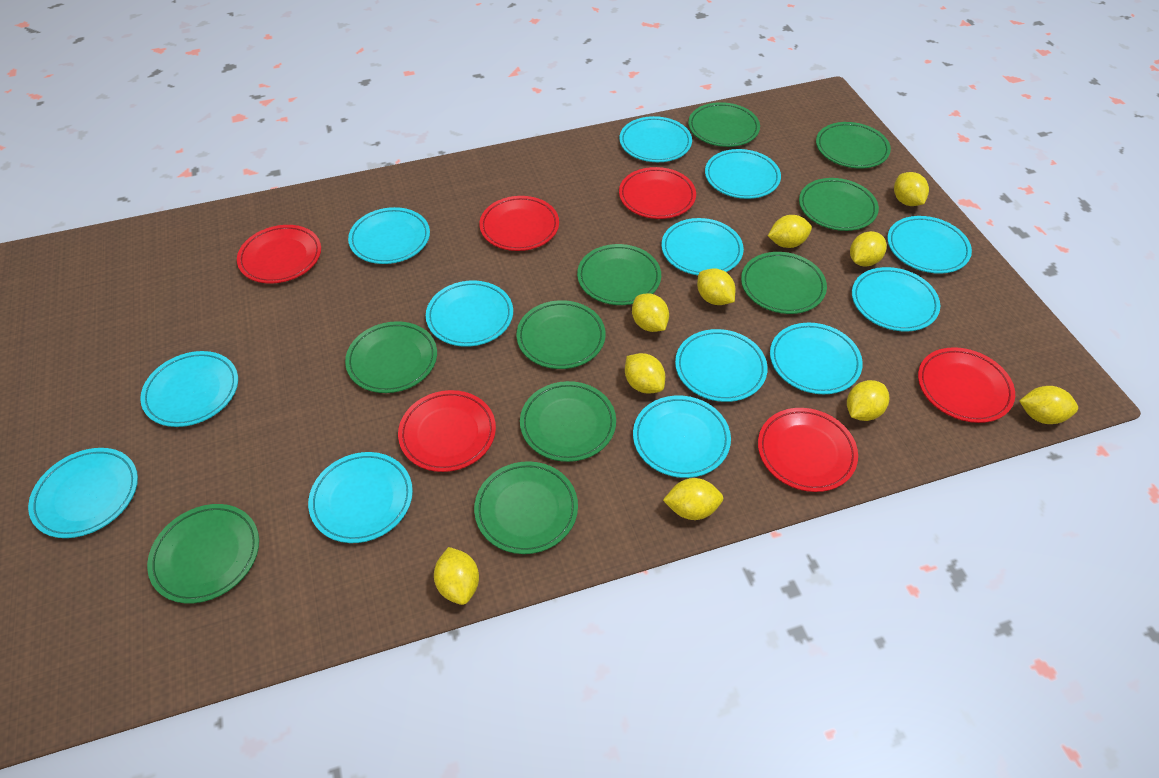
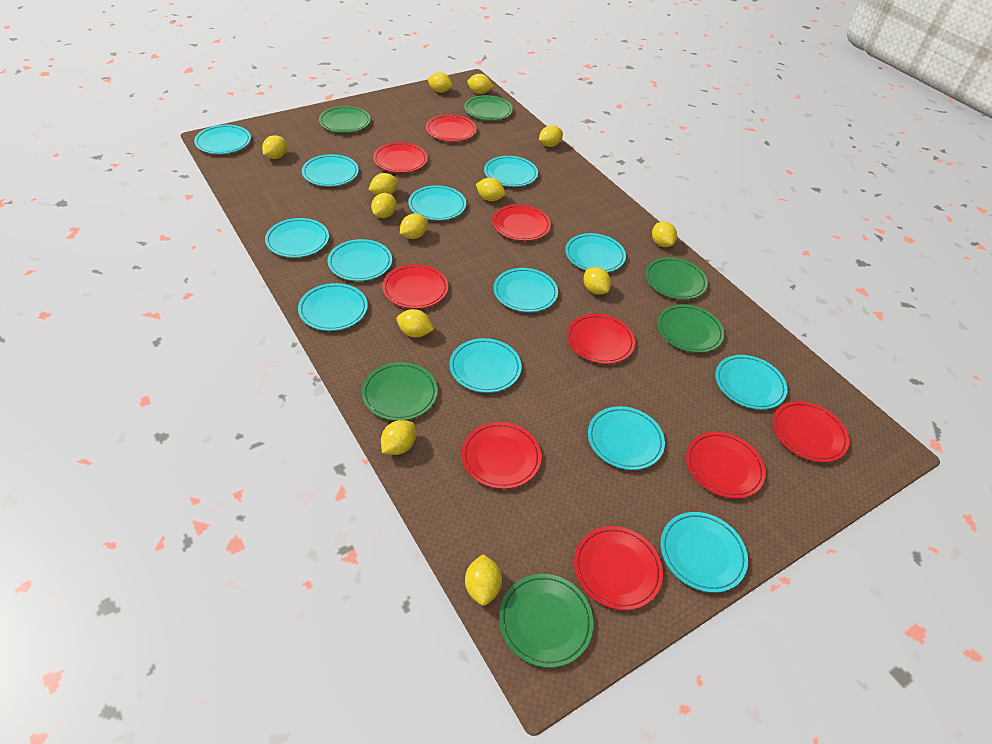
green plate: 10 -> 6
red plate: 6 -> 9
yellow lemon: 10 -> 13

